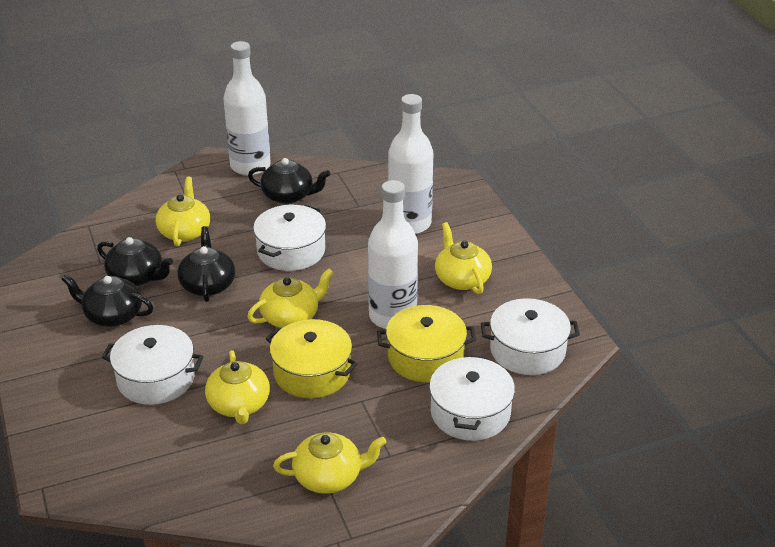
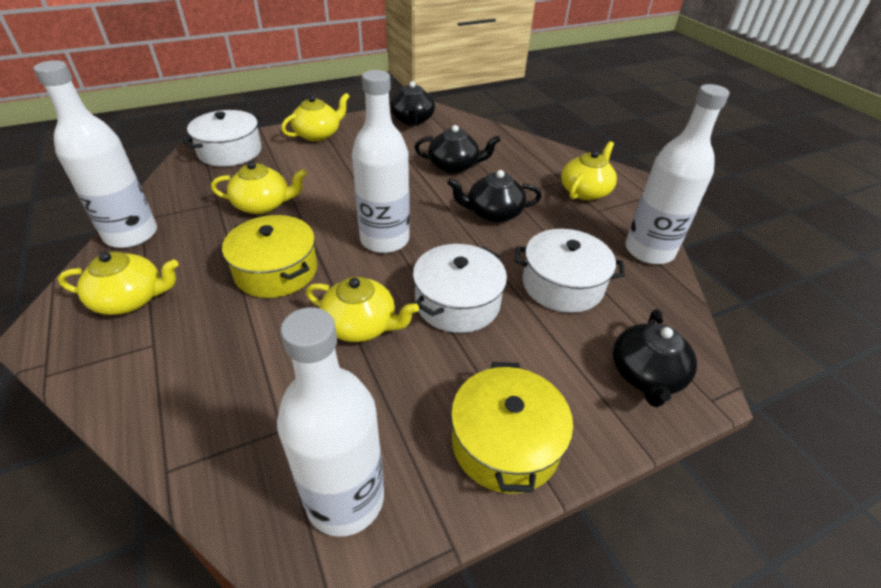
white bottle: 3 -> 4
white pot: 4 -> 3

